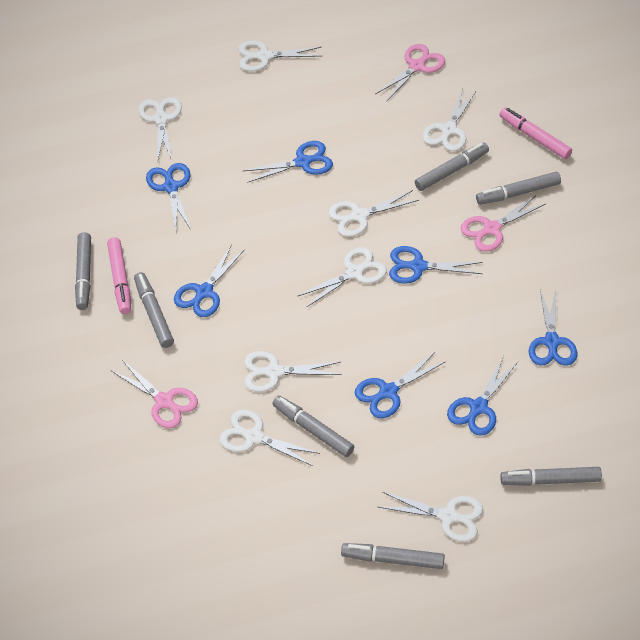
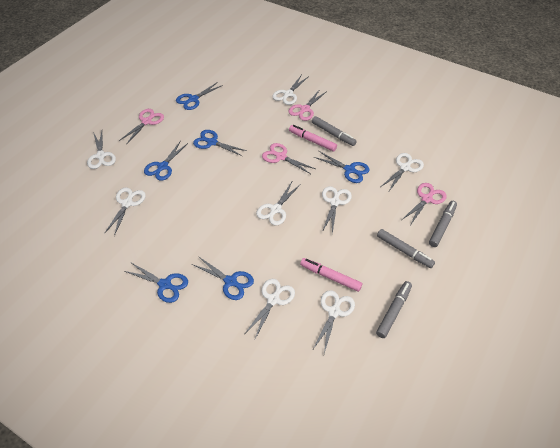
blue scissors: 7 -> 6
grey marker: 7 -> 4
pink scissors: 3 -> 4

